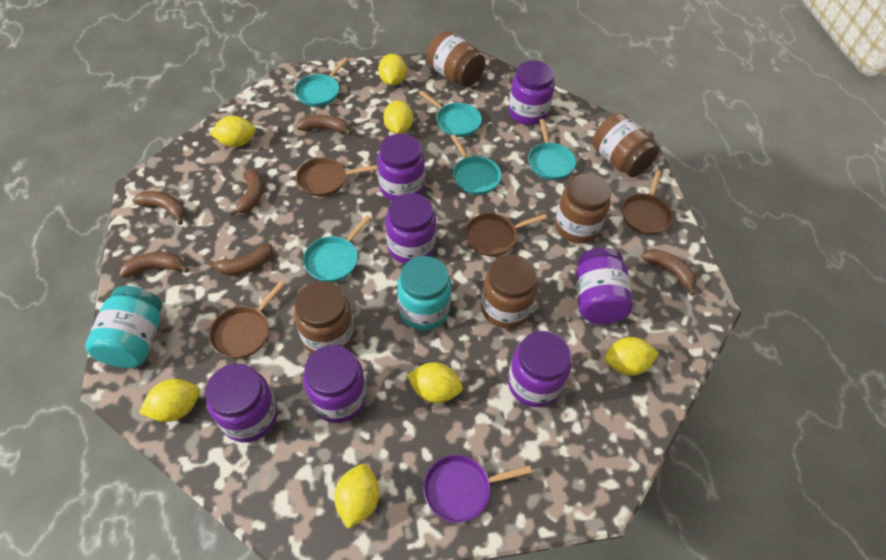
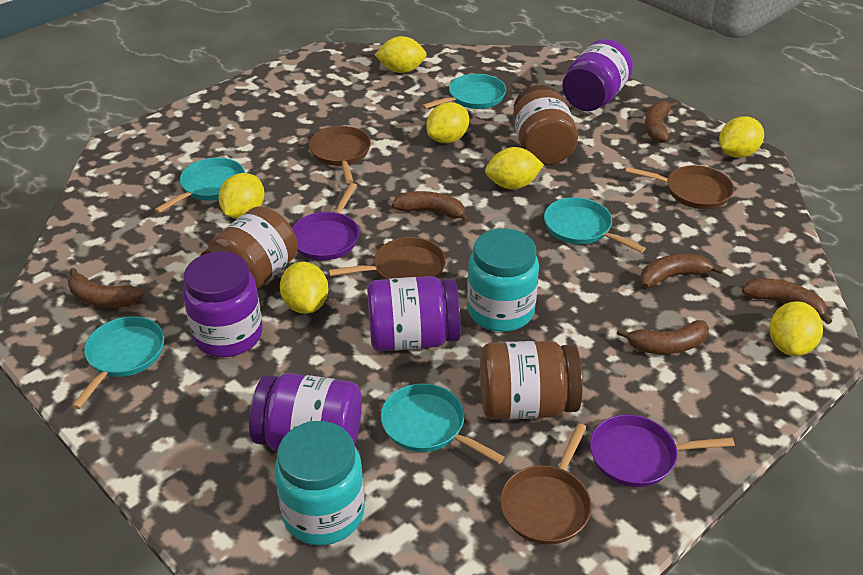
brown jar: 5 -> 3
purple jar: 7 -> 4
purple pan: 1 -> 2

